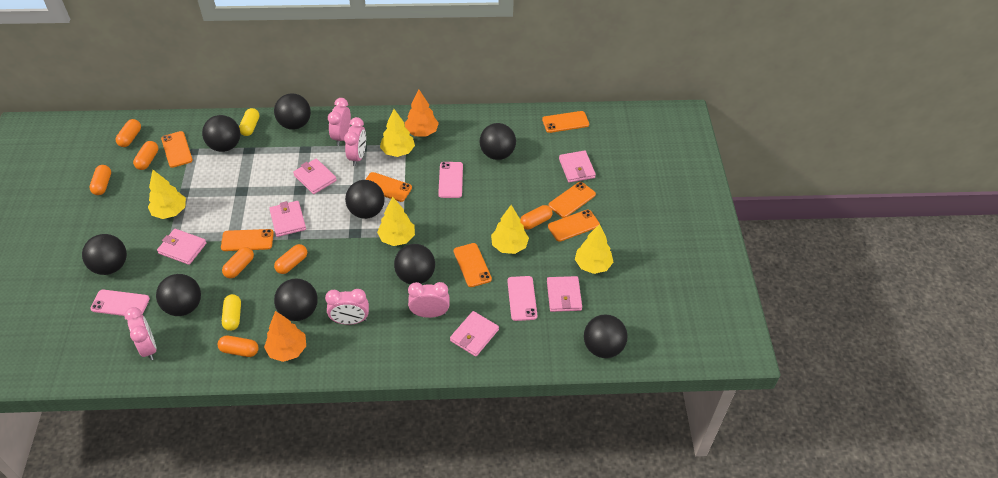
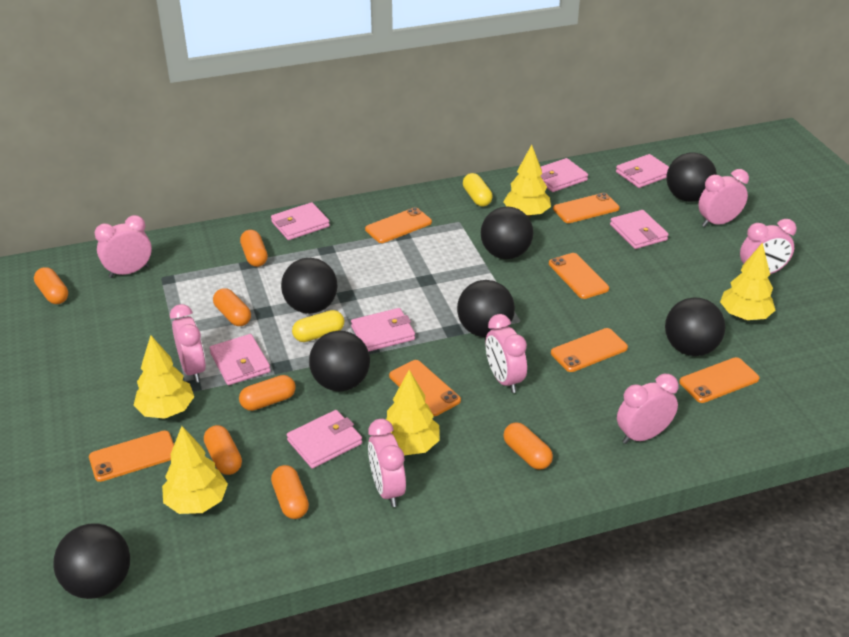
black ball: 9 -> 7
orange tree: 2 -> 0
pink clock: 5 -> 7
pink phone: 3 -> 0
pink wallet: 6 -> 7

